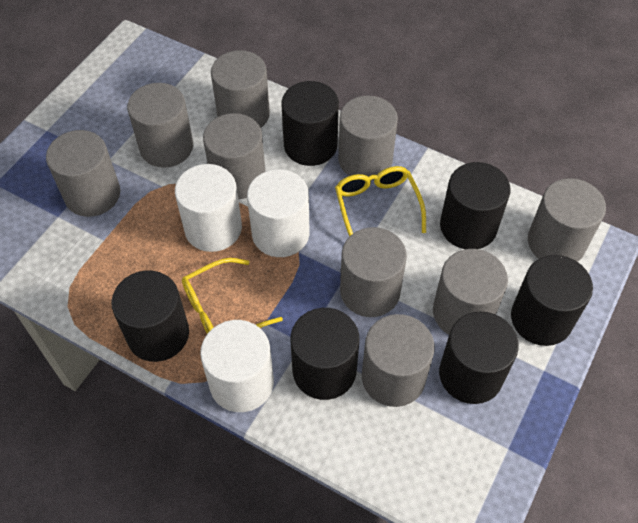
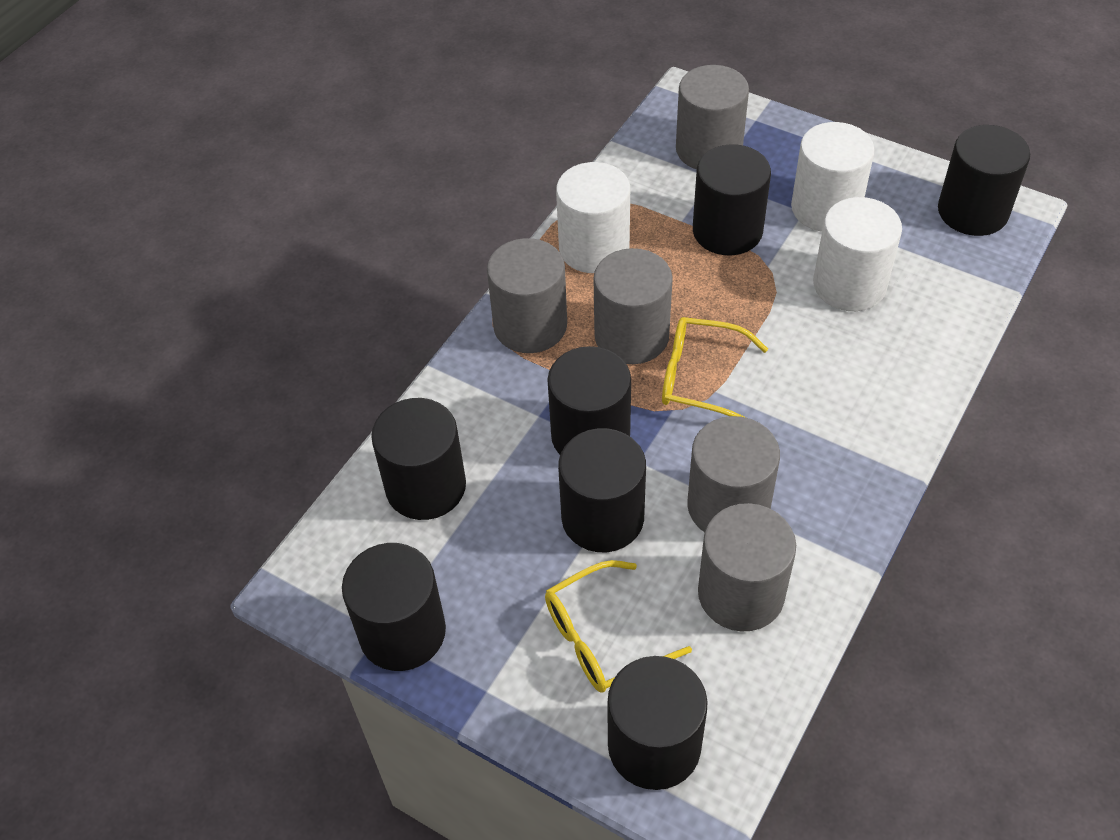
black cylinder: 6 -> 7
grey cylinder: 9 -> 5

